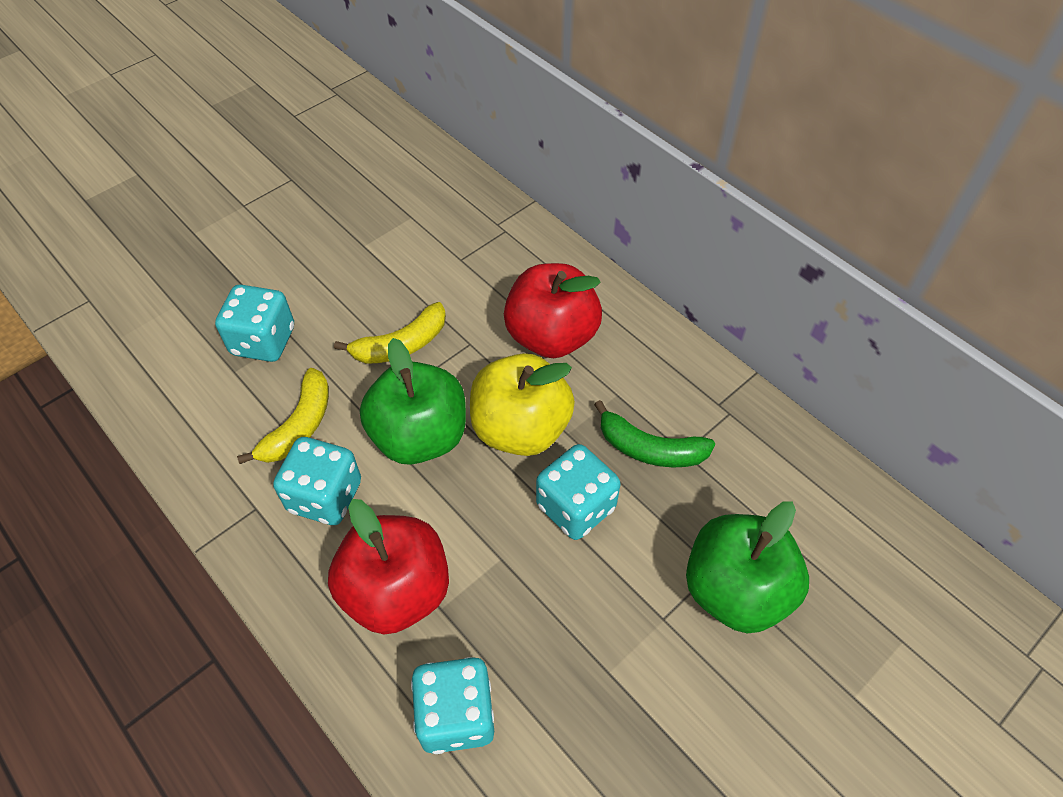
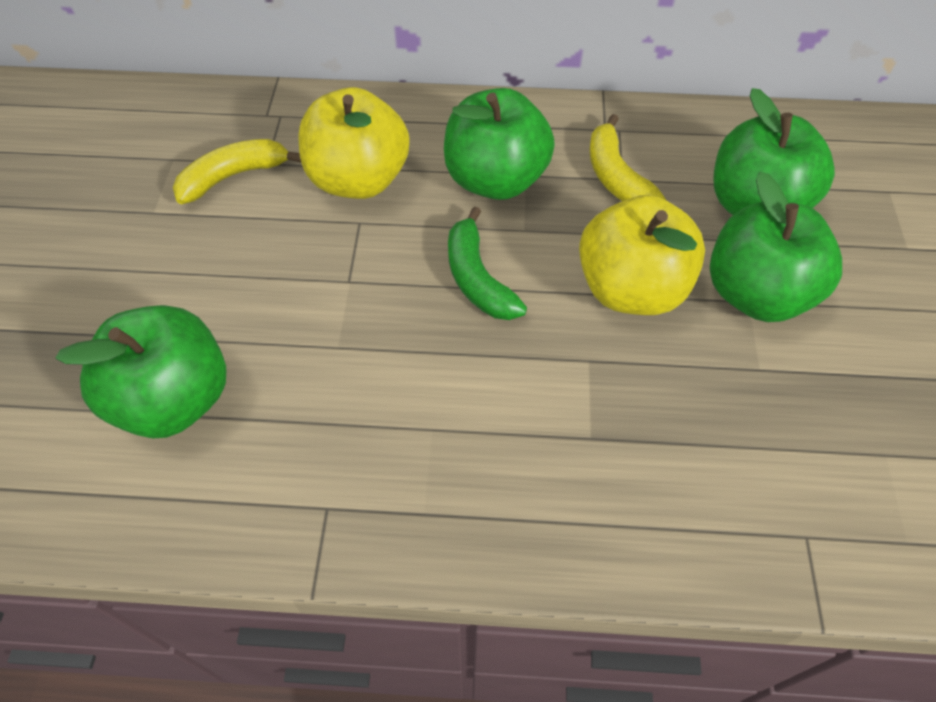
green apple: 2 -> 4
red apple: 2 -> 0
turquoise dice: 4 -> 0
yellow apple: 1 -> 2

